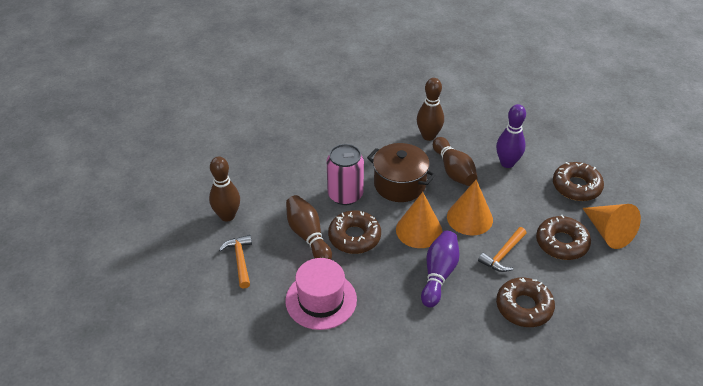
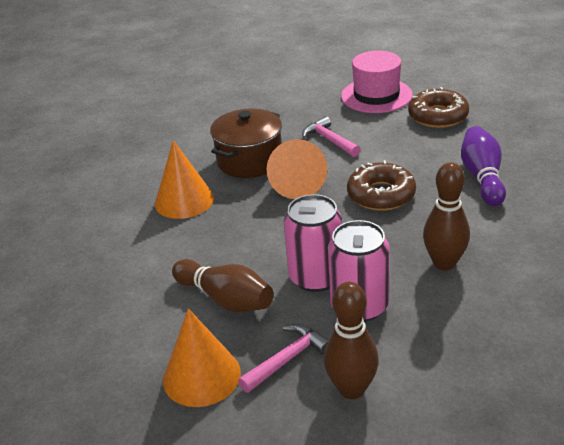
brown bowling pin: 4 -> 3
brown donut: 4 -> 2
orange hammer: 2 -> 0
pink can: 1 -> 2
pink hammer: 0 -> 2
purple bowling pin: 2 -> 1

